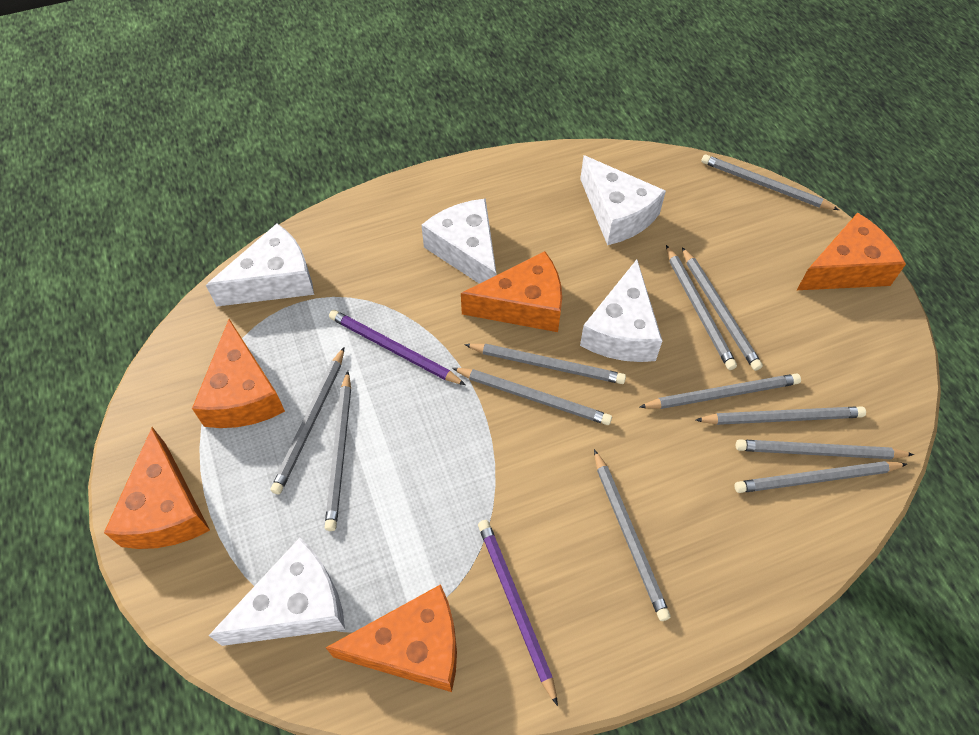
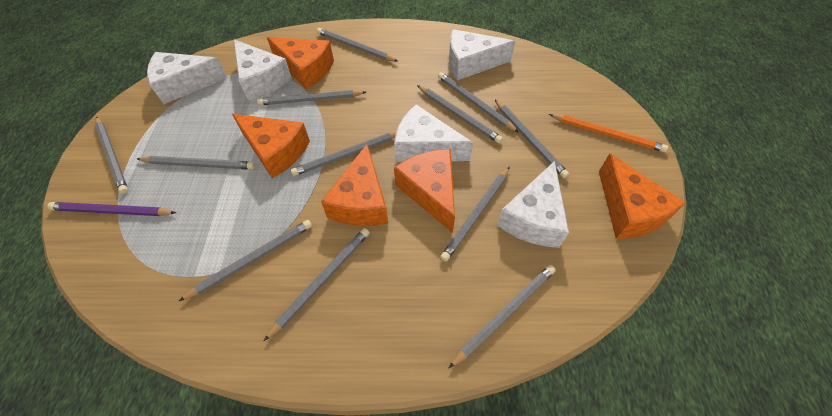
orange pencil: 0 -> 1
purple pencil: 2 -> 1

